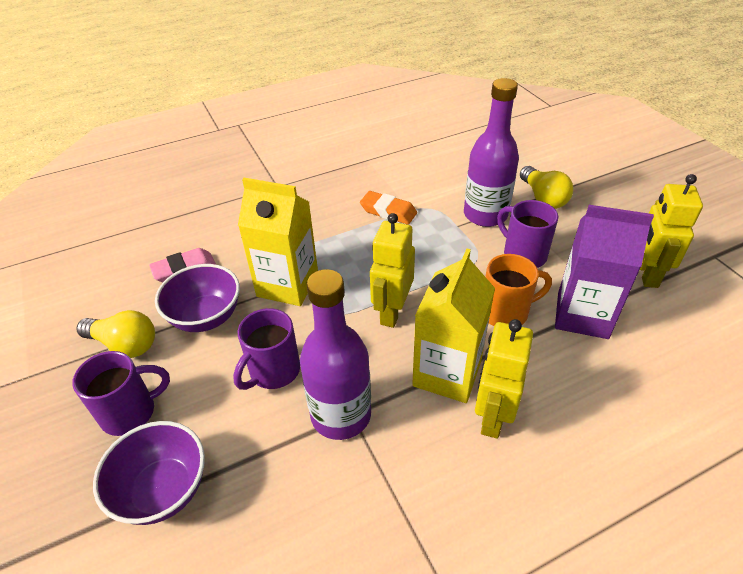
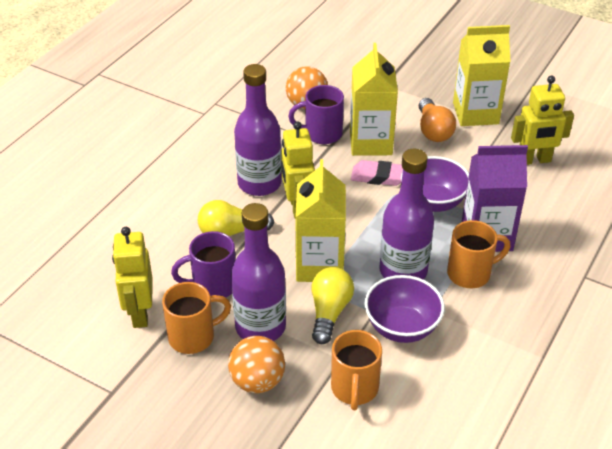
orange ball: 0 -> 2
orange eraser: 1 -> 0
orange light bulb: 0 -> 1
orange mug: 1 -> 3
purple bottle: 2 -> 3
purple mug: 3 -> 2
yellow carton: 2 -> 3

